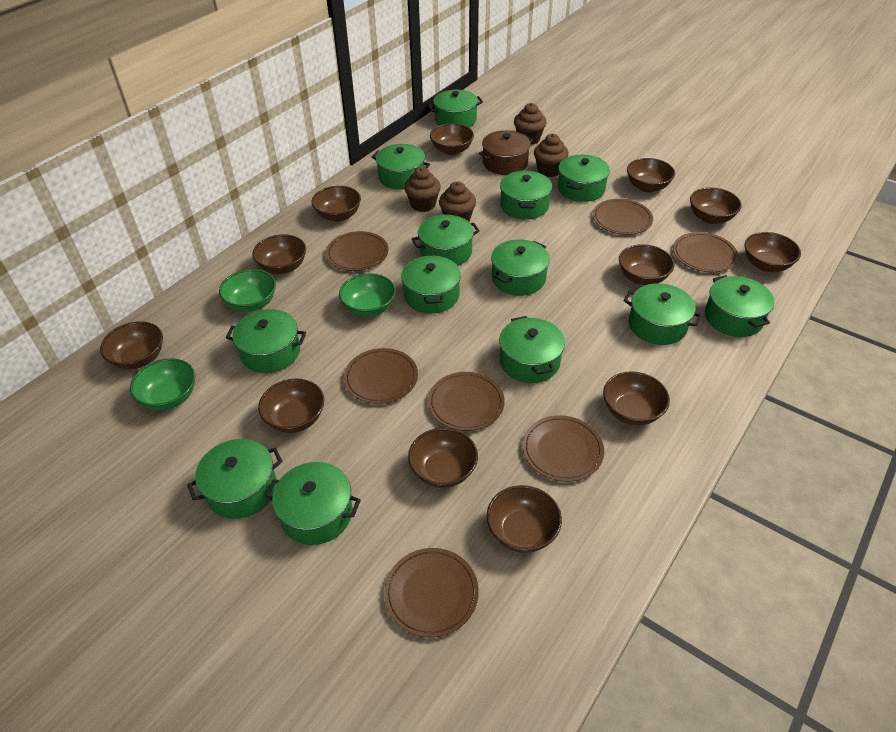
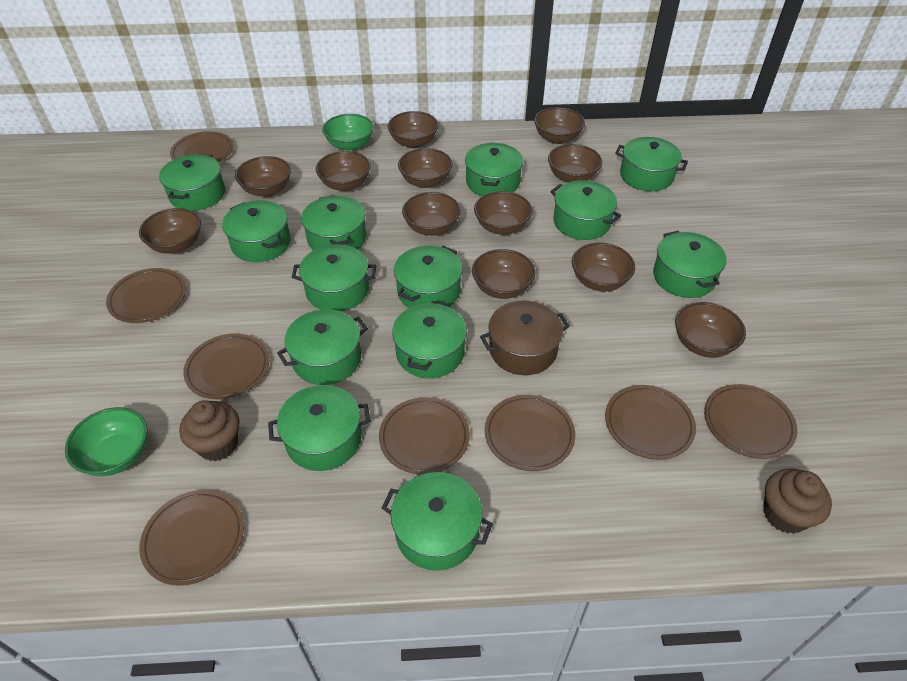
brown cupcake: 4 -> 2
brown plate: 7 -> 8
green bowl: 3 -> 2

